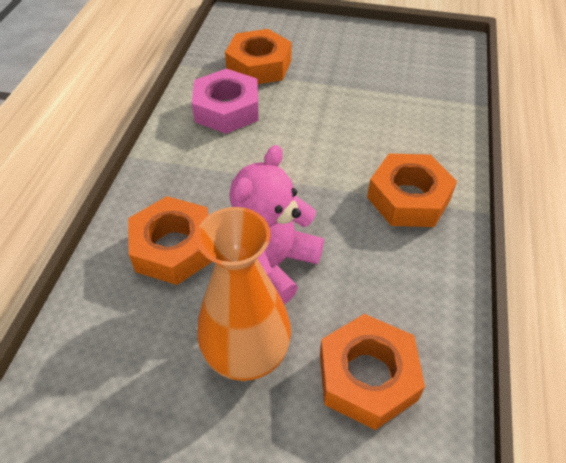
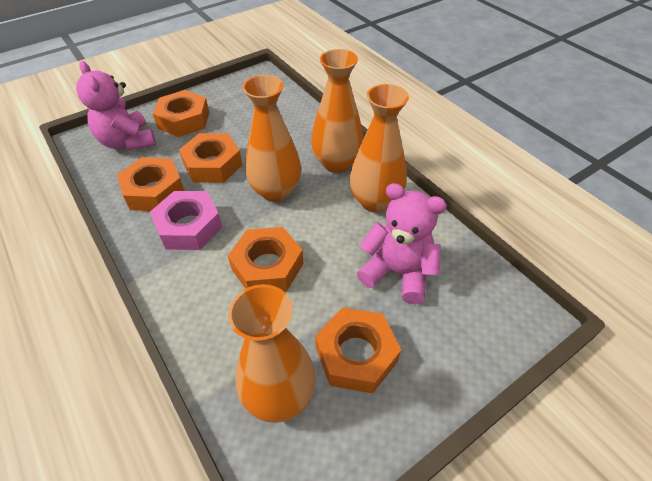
orange nut: 4 -> 5
orange vase: 1 -> 4
pink teddy bear: 1 -> 2

